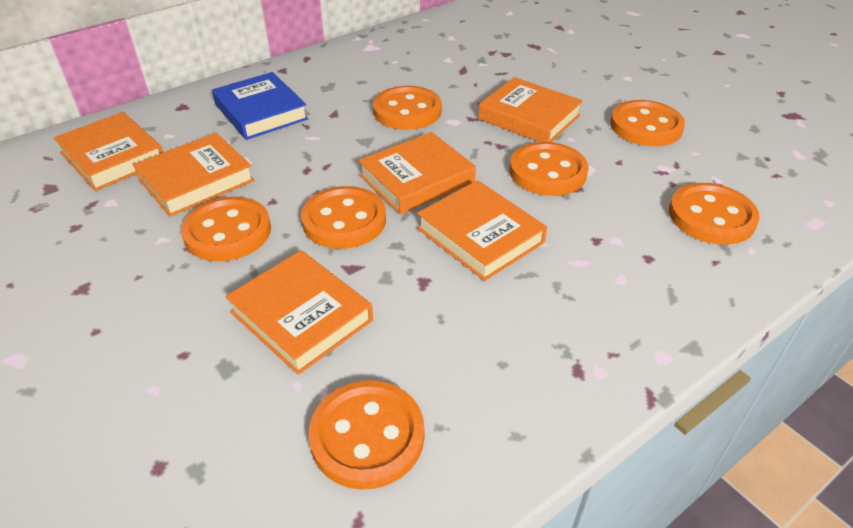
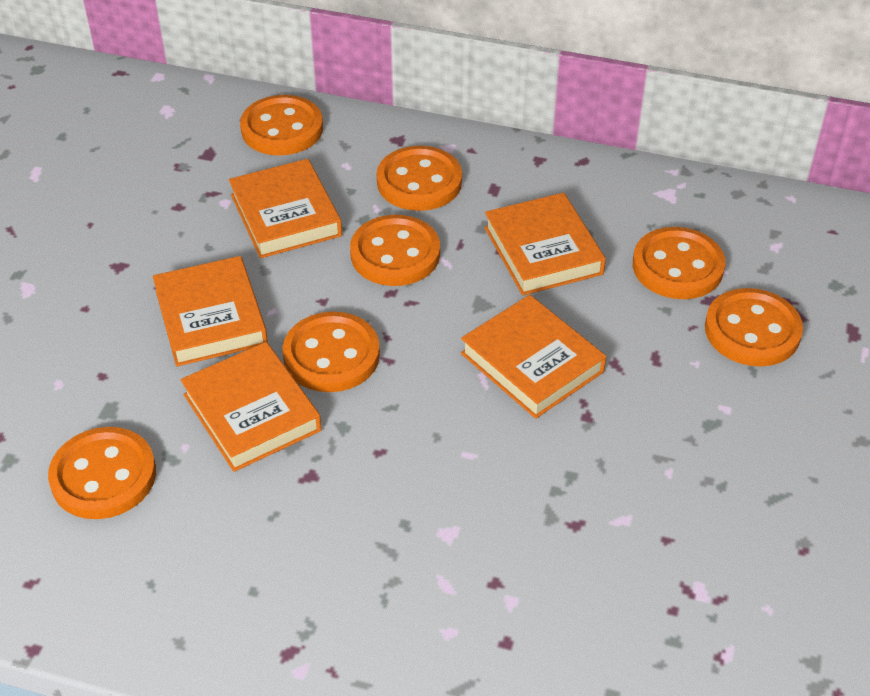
blue book: 1 -> 0
orange book: 6 -> 5

